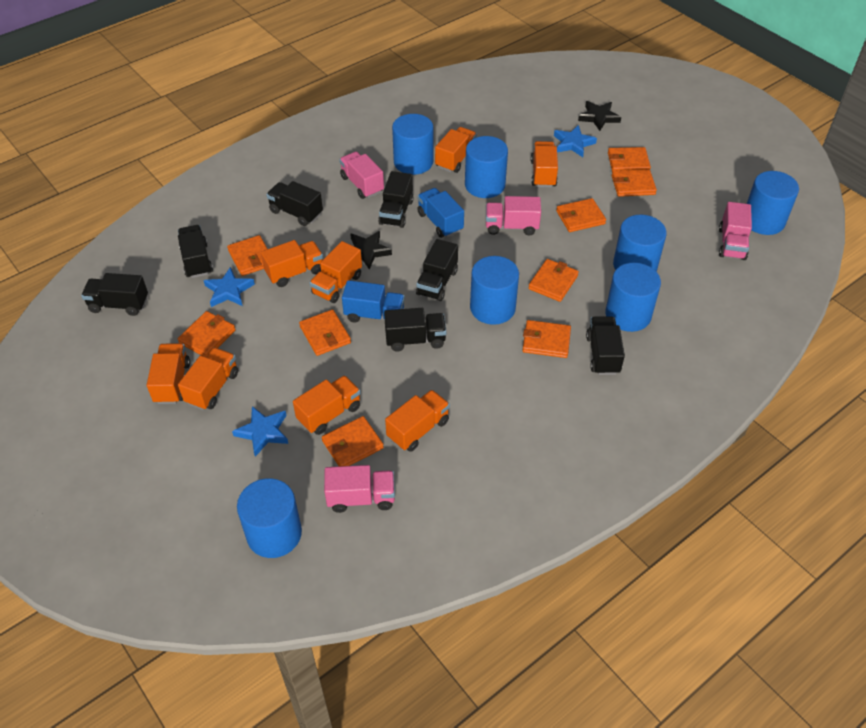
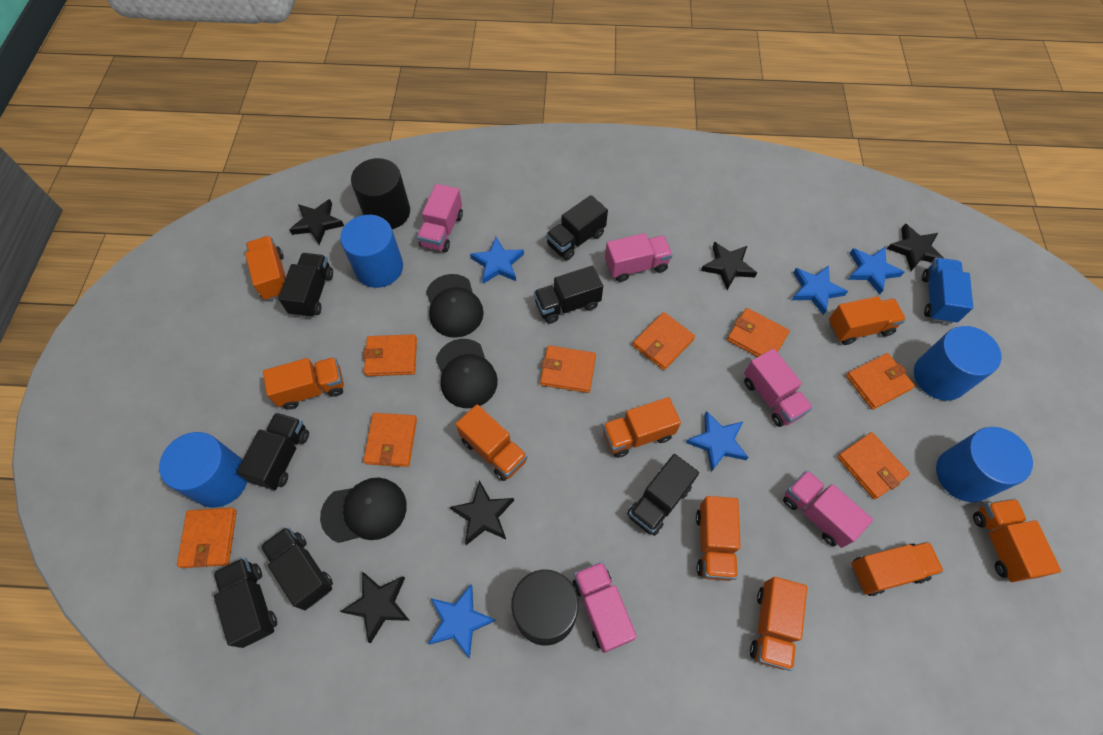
black cap: 0 -> 3
black cylinder: 0 -> 2
black star: 2 -> 5
blue cylinder: 7 -> 4
blue star: 3 -> 5
blue truck: 2 -> 1
orange truck: 8 -> 9
orange wallet: 9 -> 8
pink truck: 4 -> 5

